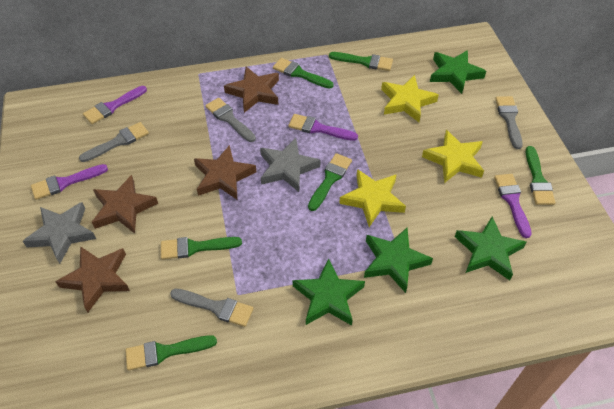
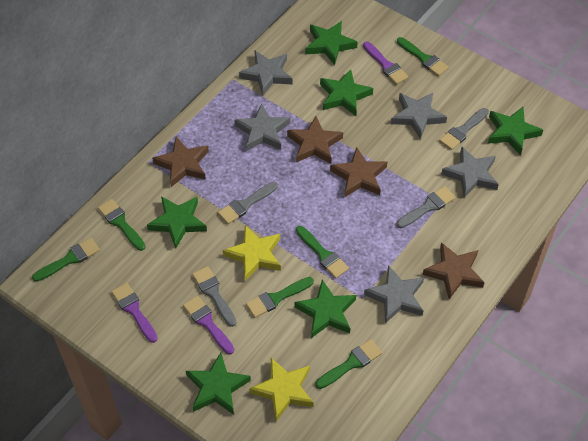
green star: 4 -> 6
grey star: 2 -> 5
purple brush: 4 -> 3
yellow star: 3 -> 2

